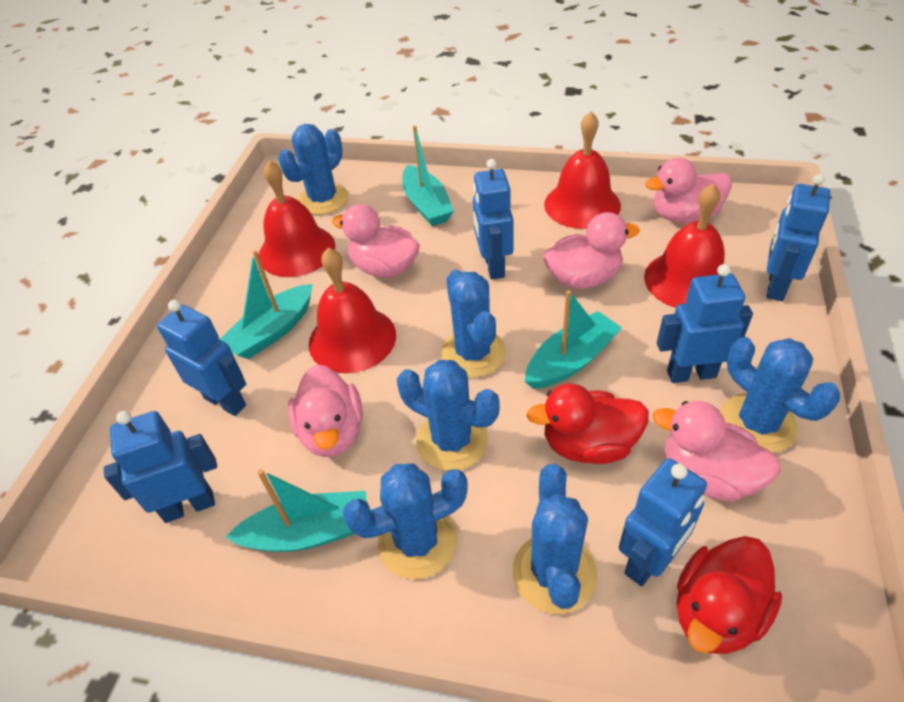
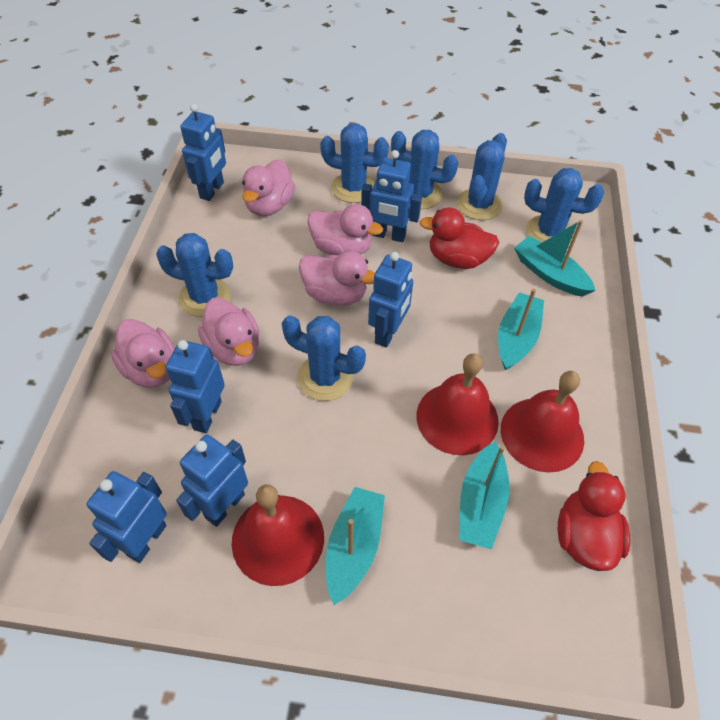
red bell: 4 -> 3

